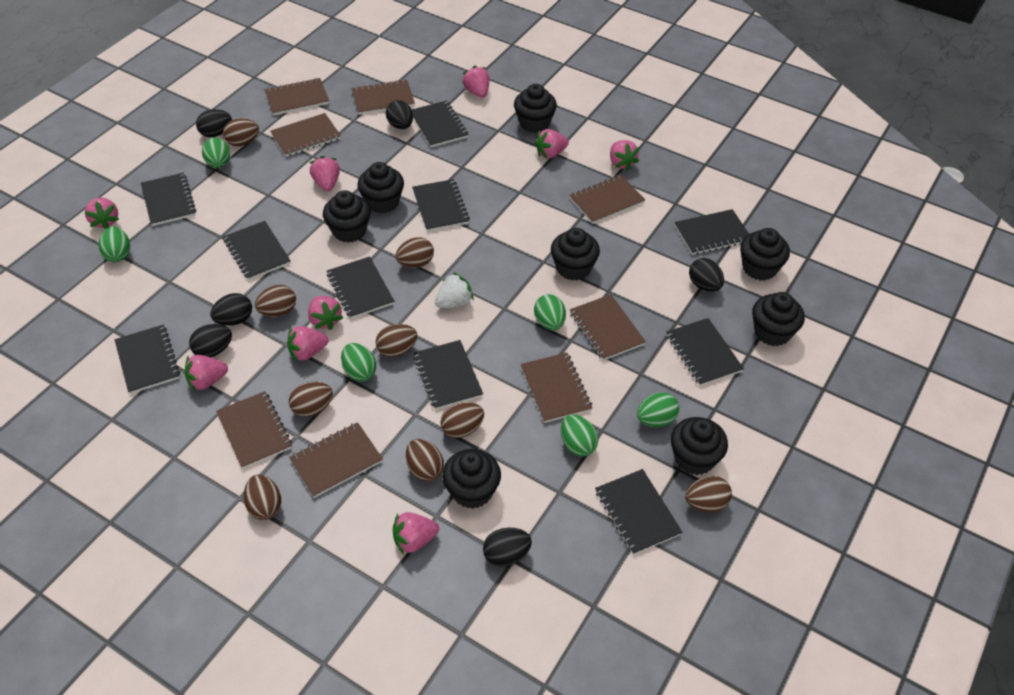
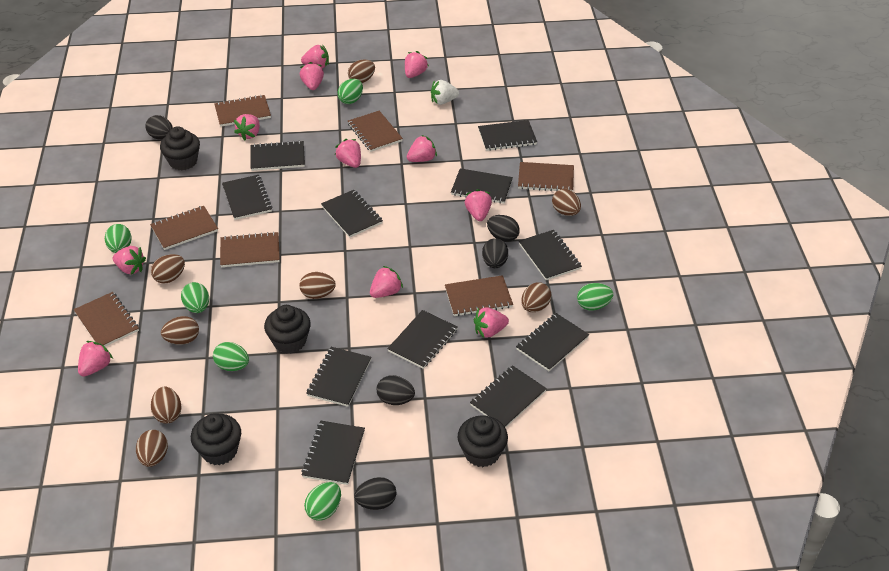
black cupcake: 8 -> 4
black egg: 6 -> 5
black notebook: 10 -> 11
brown egg: 9 -> 8
brown notebook: 8 -> 7
pink strawberry: 9 -> 11

